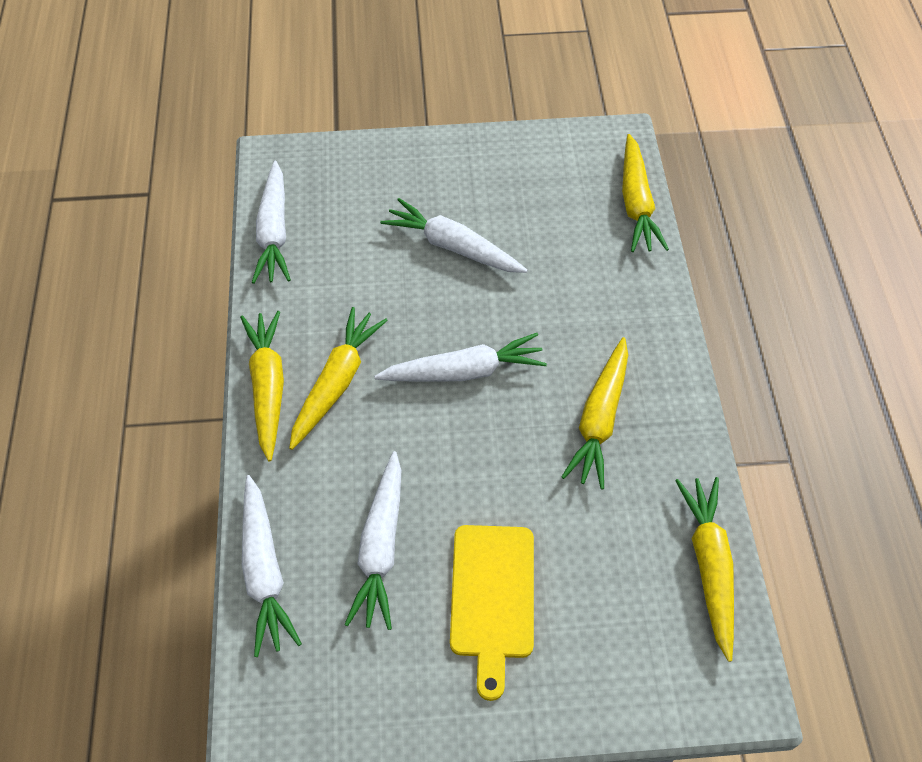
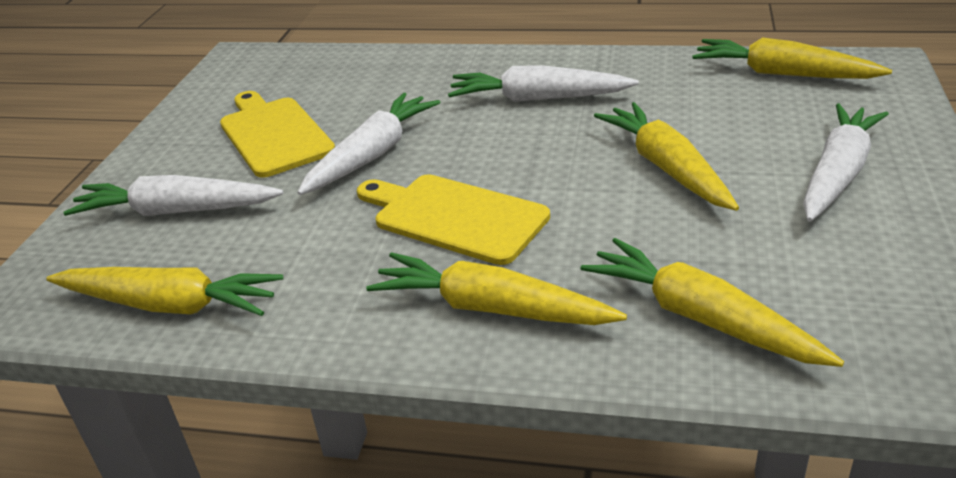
white carrot: 5 -> 4
yellow cutting board: 1 -> 2

